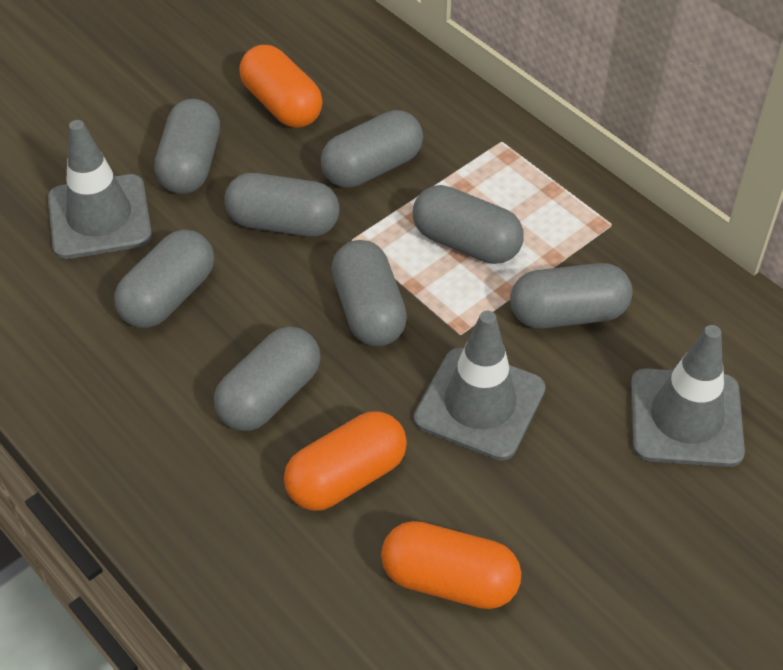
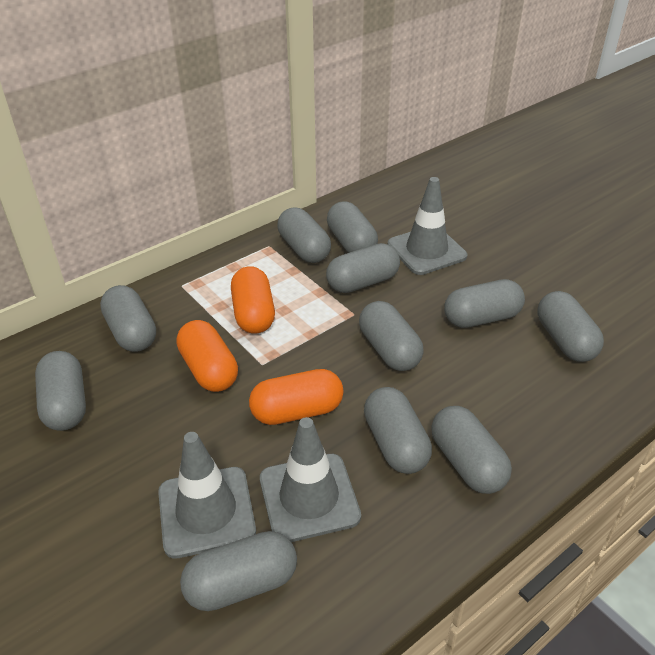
grey capsule: 8 -> 11

